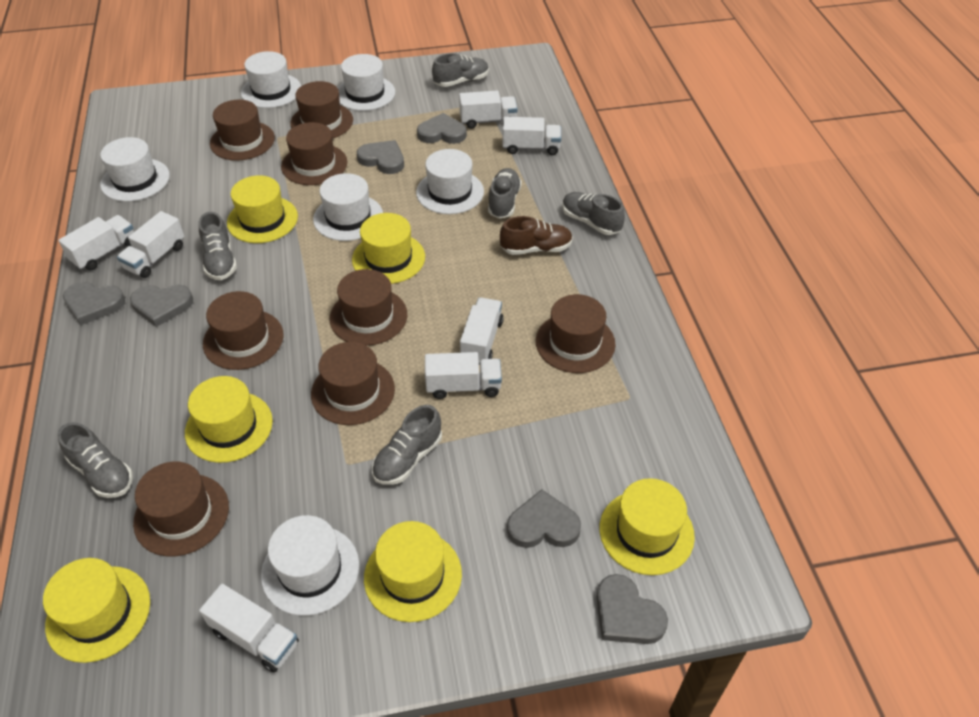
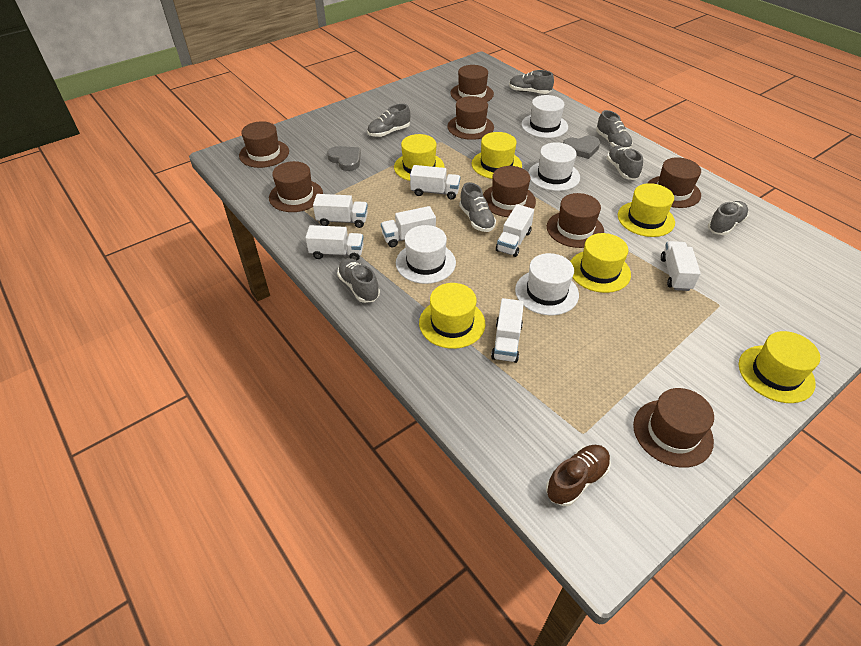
grey heart: 6 -> 2
grey shoe: 6 -> 7
white hat: 6 -> 4

